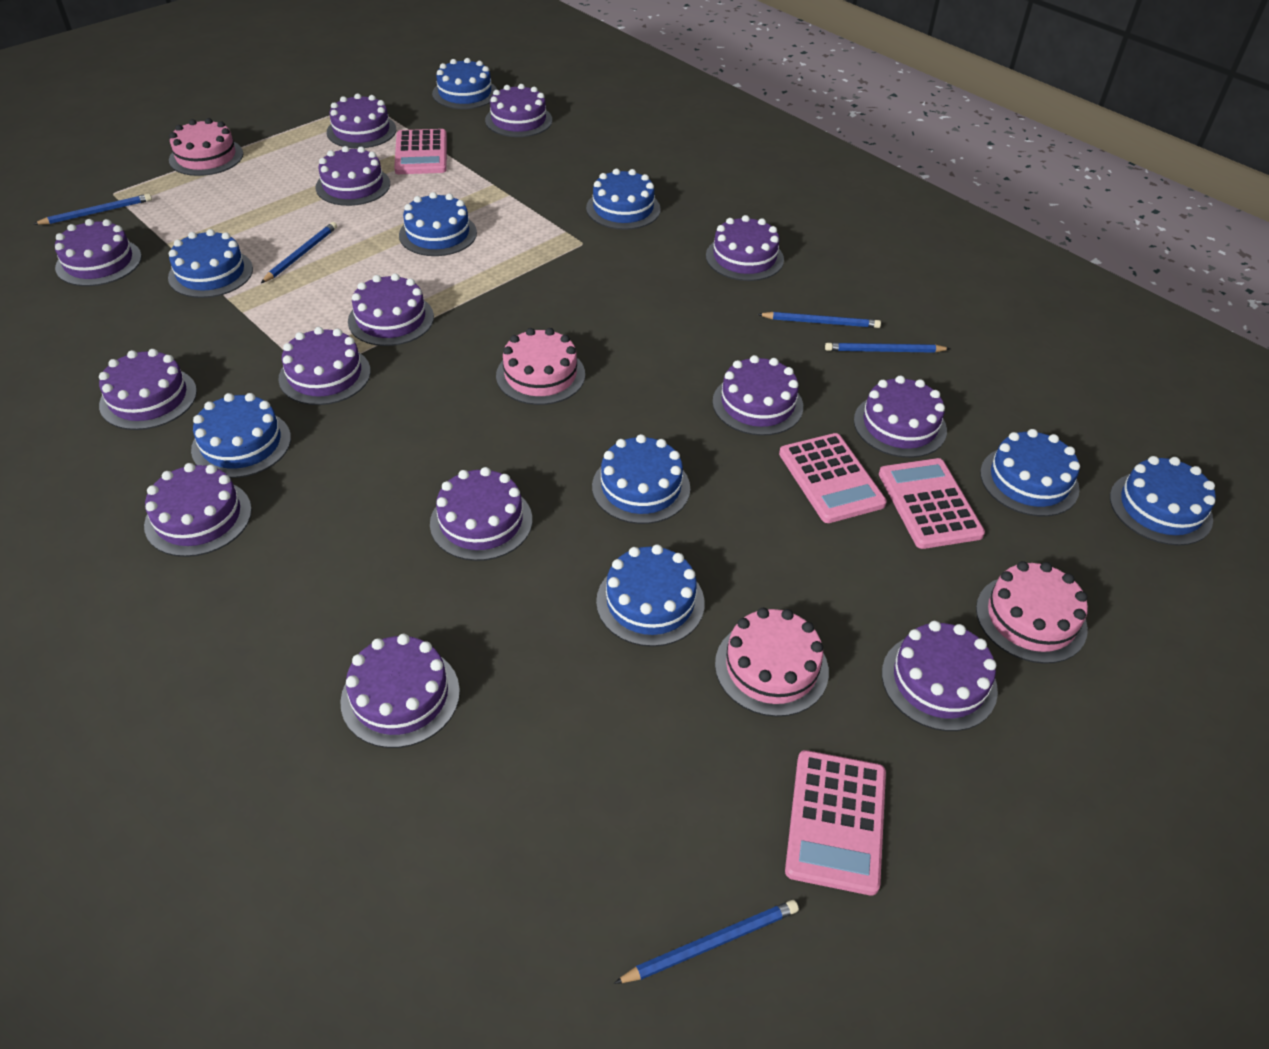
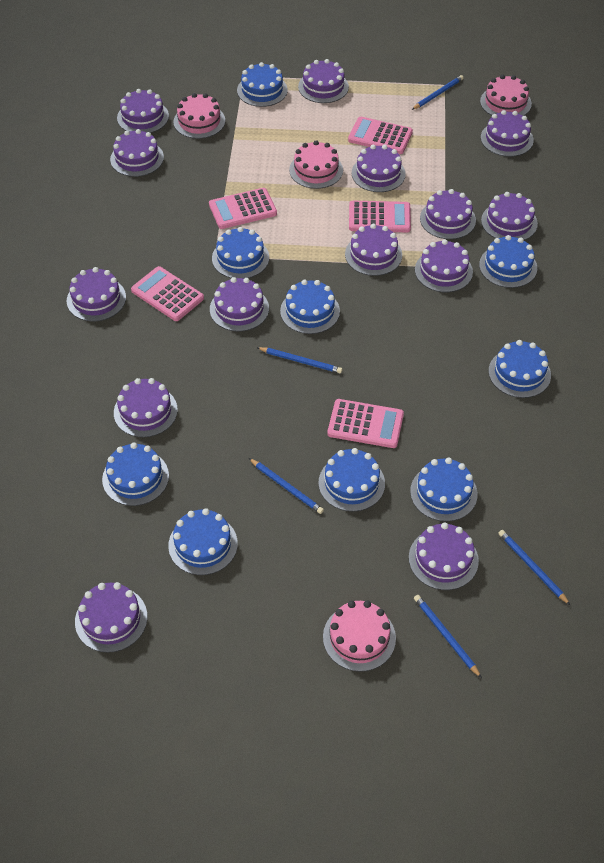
pink calculator: 4 -> 5

